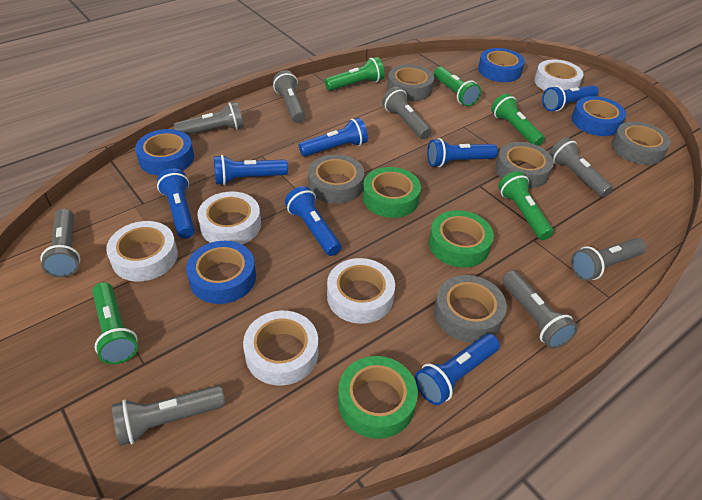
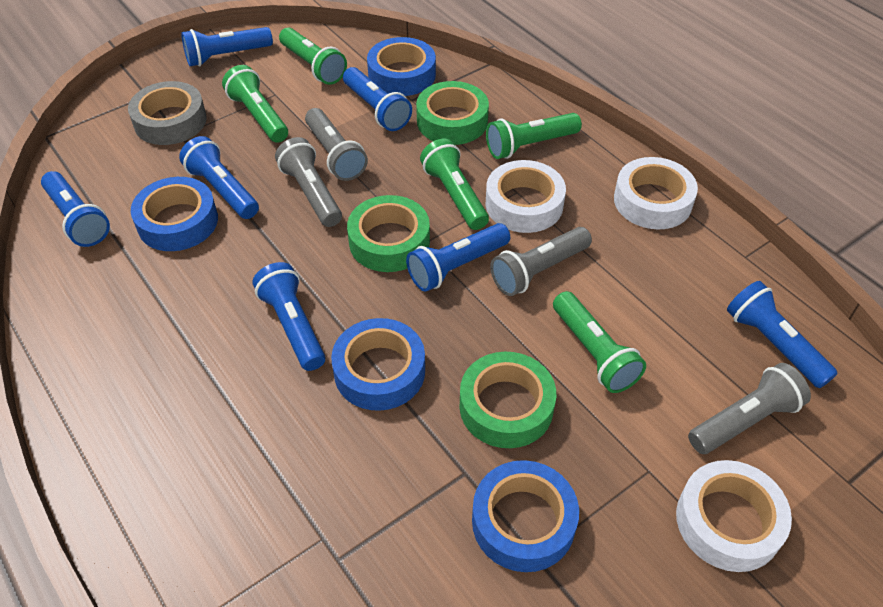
grey flashlight: 8 -> 4
grey tape: 5 -> 1
white tape: 5 -> 3

